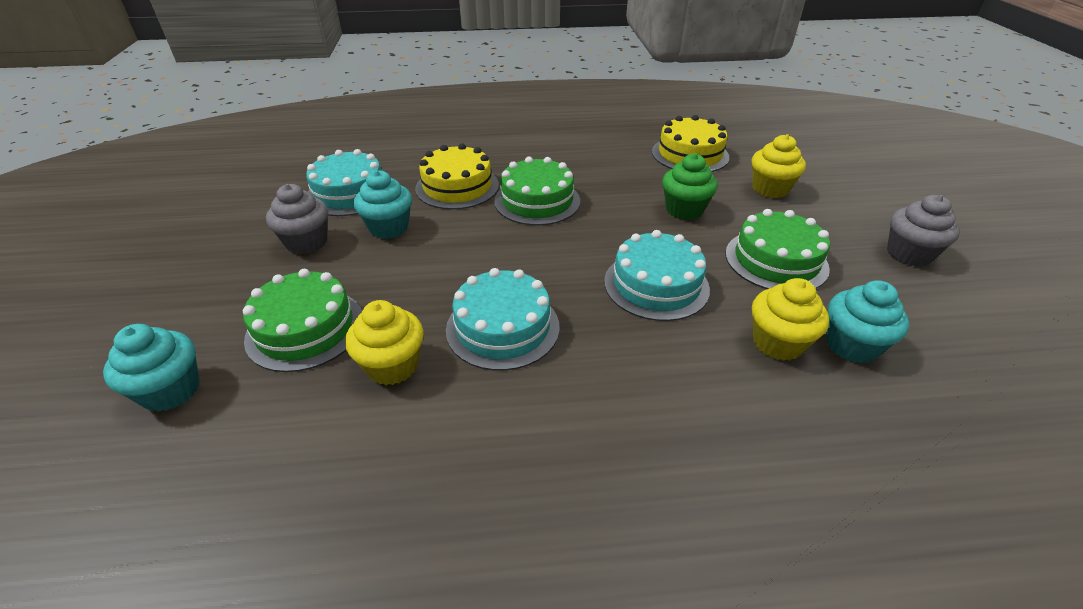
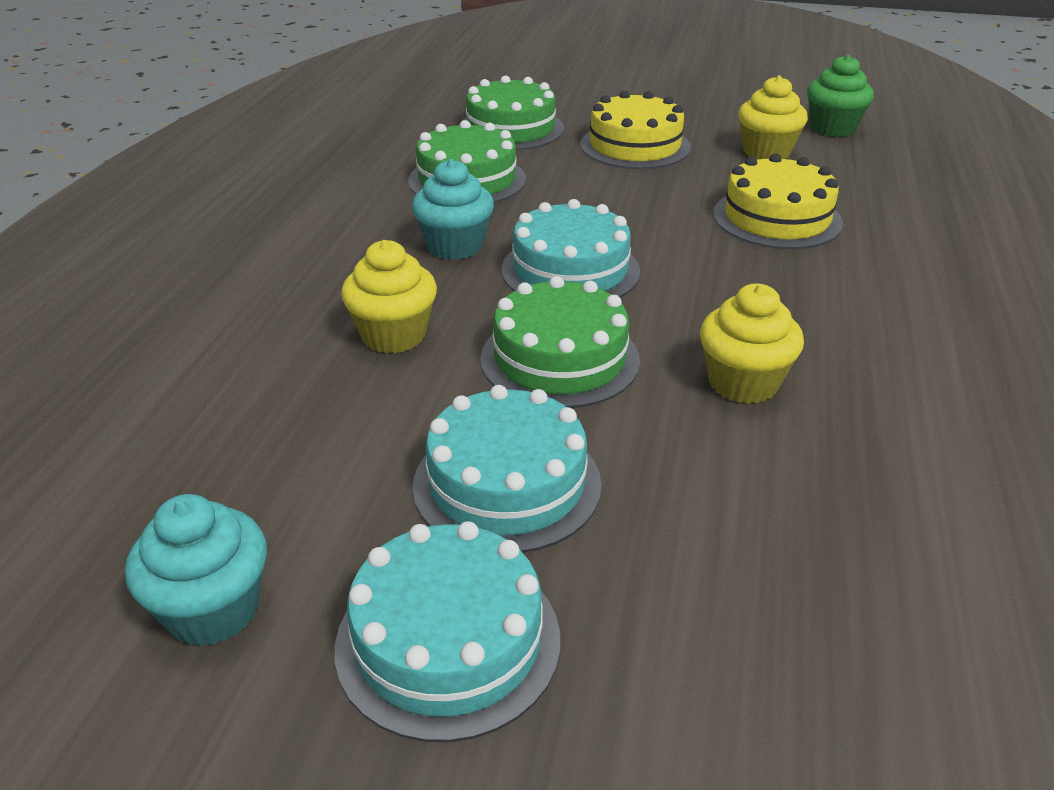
grey cupcake: 2 -> 0
turquoise cupcake: 3 -> 2

